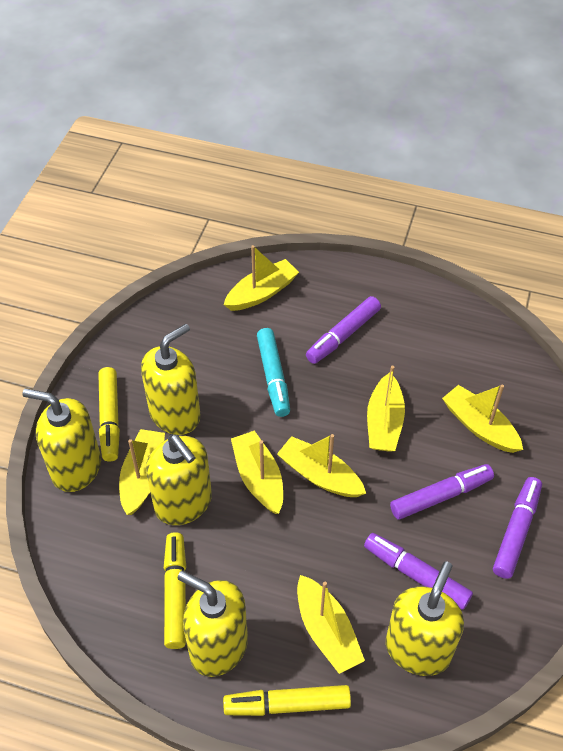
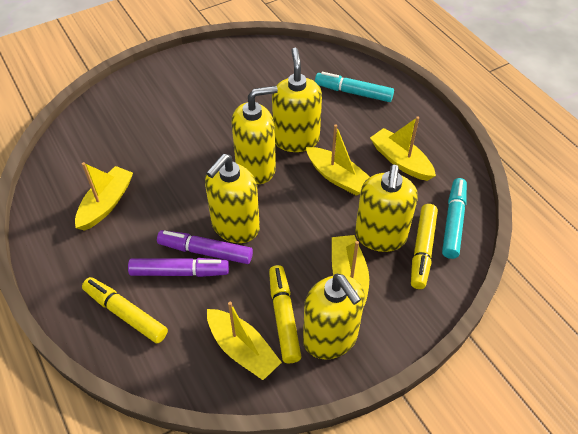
purple marker: 4 -> 2
turquoise marker: 1 -> 2
yellow boat: 7 -> 5

